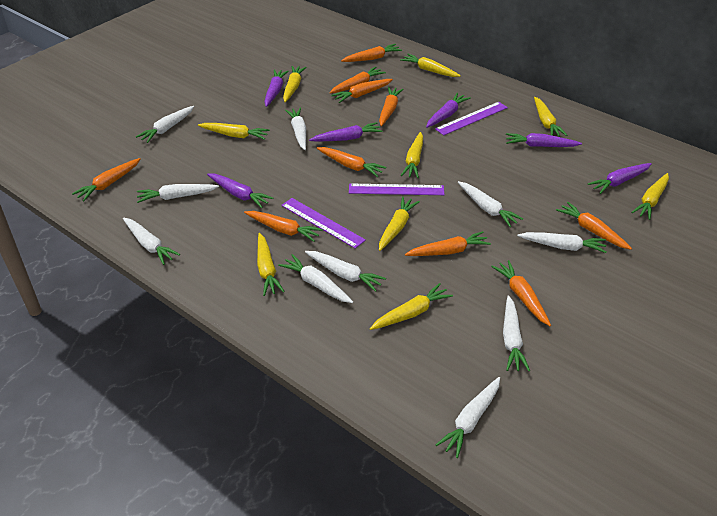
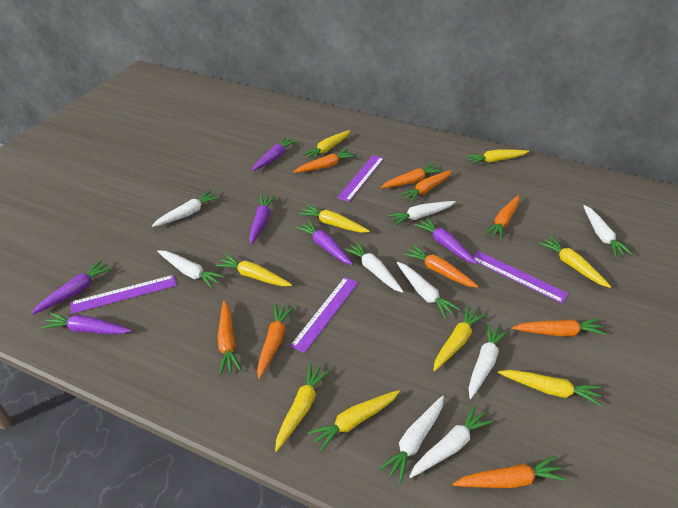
orange carrot: 10 -> 9
purple ruler: 3 -> 4
white carrot: 10 -> 9

